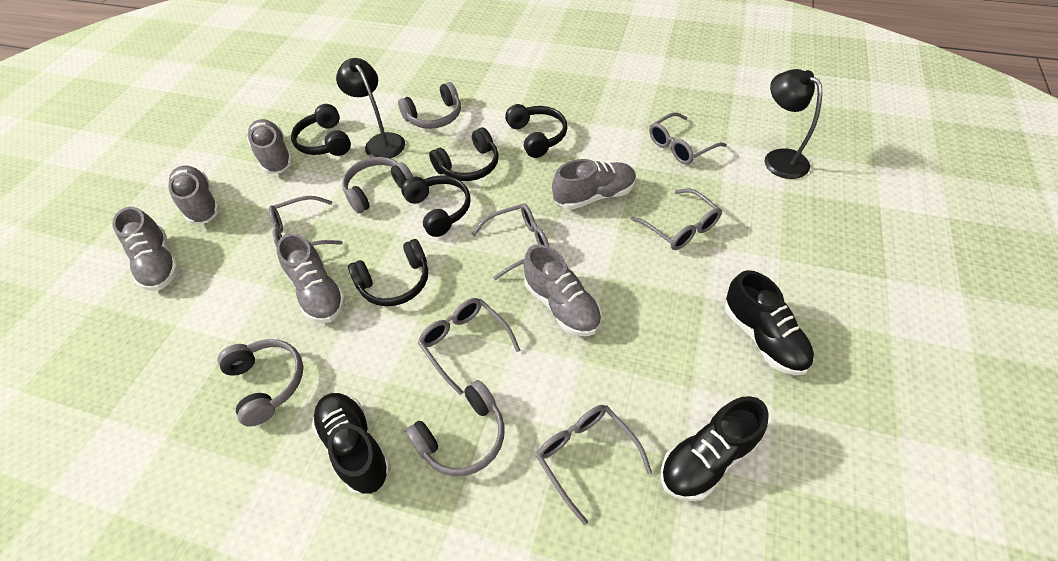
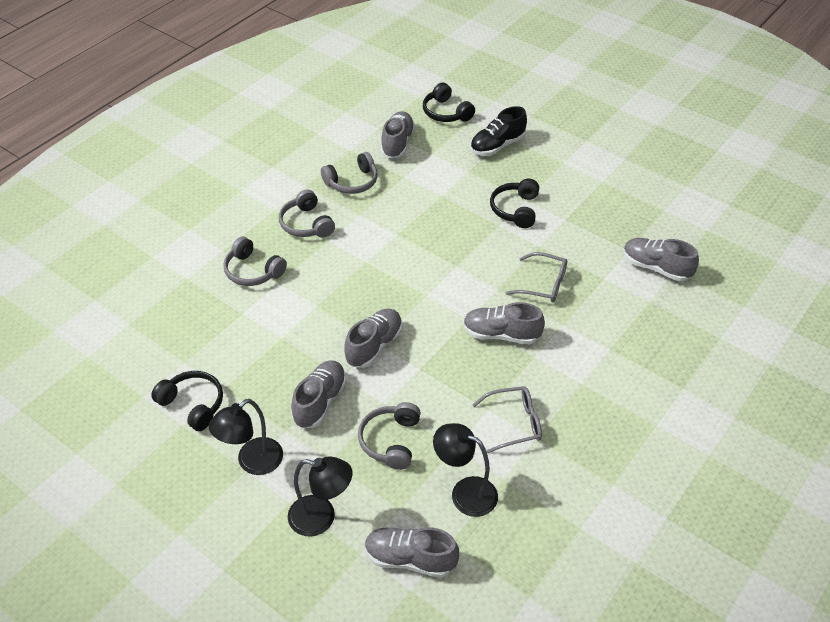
black headphones: 5 -> 3
black lamp: 2 -> 3
black shoe: 3 -> 1
grey glasses: 6 -> 2

